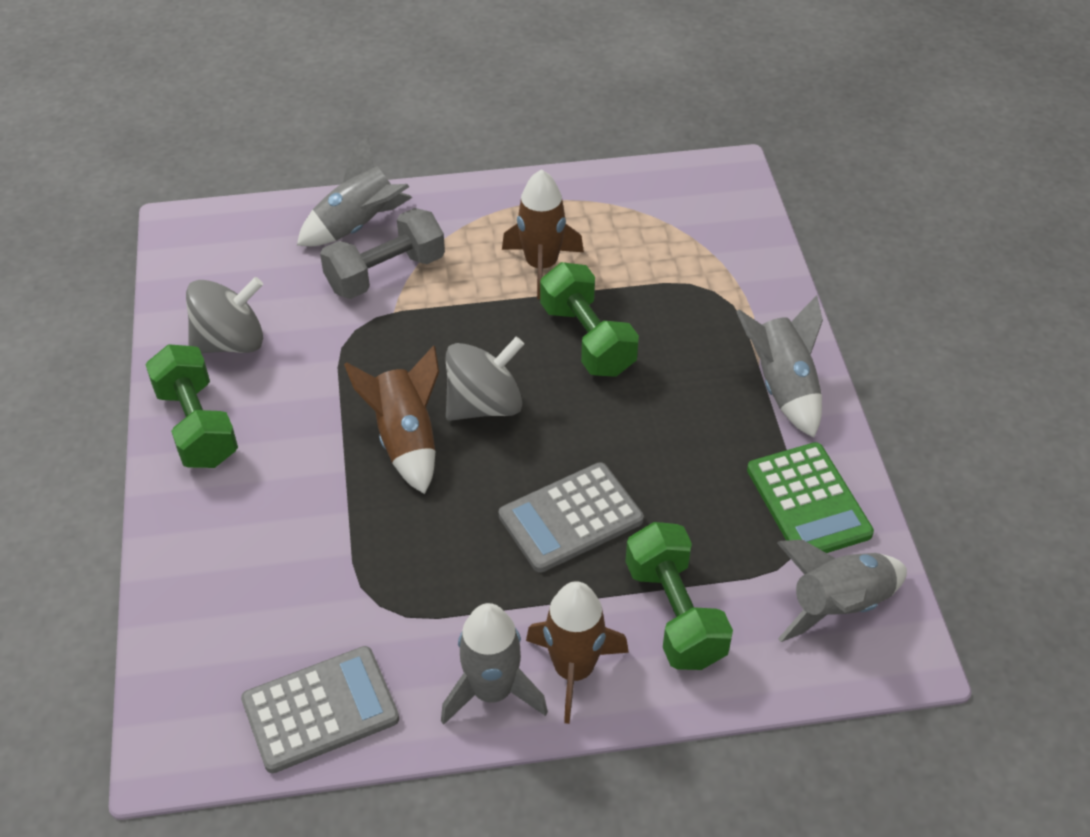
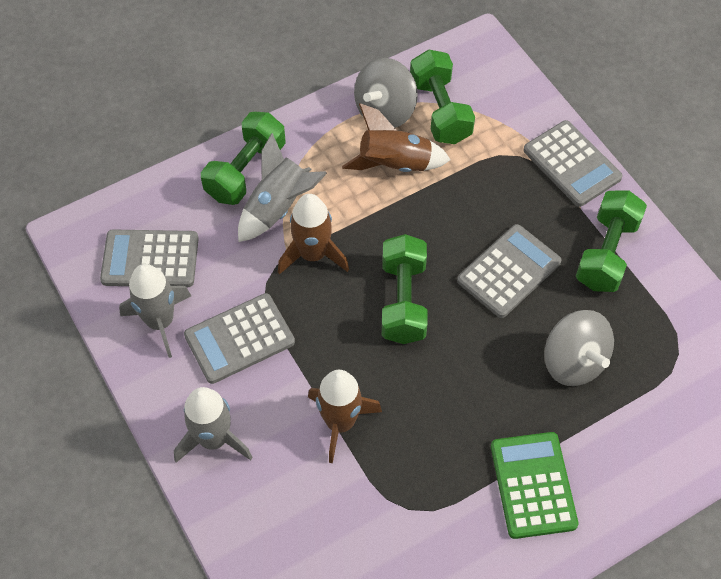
green dumbbell: 3 -> 4
grey calculator: 2 -> 4
grey dumbbell: 1 -> 0
grey rocket: 4 -> 3

